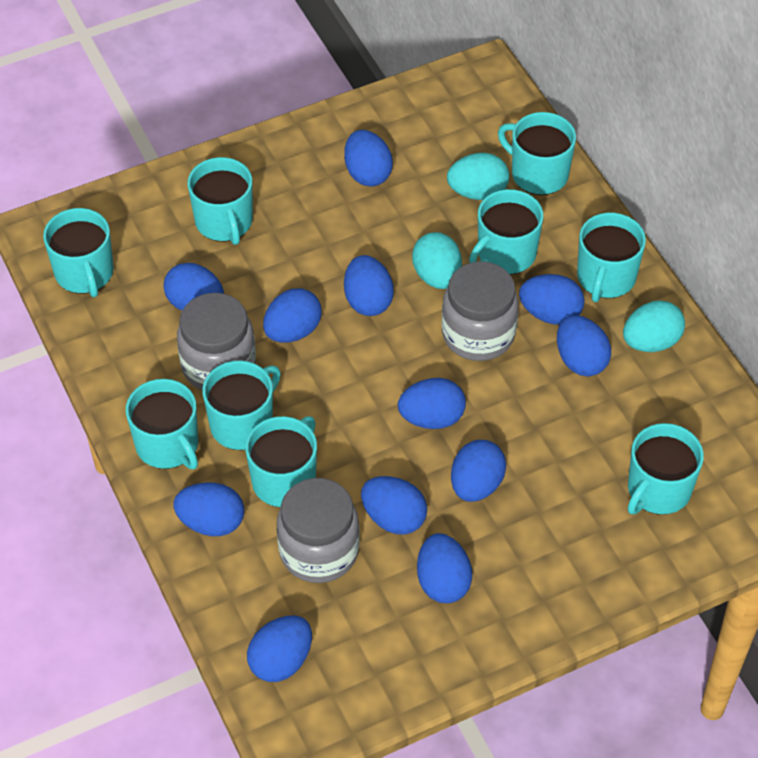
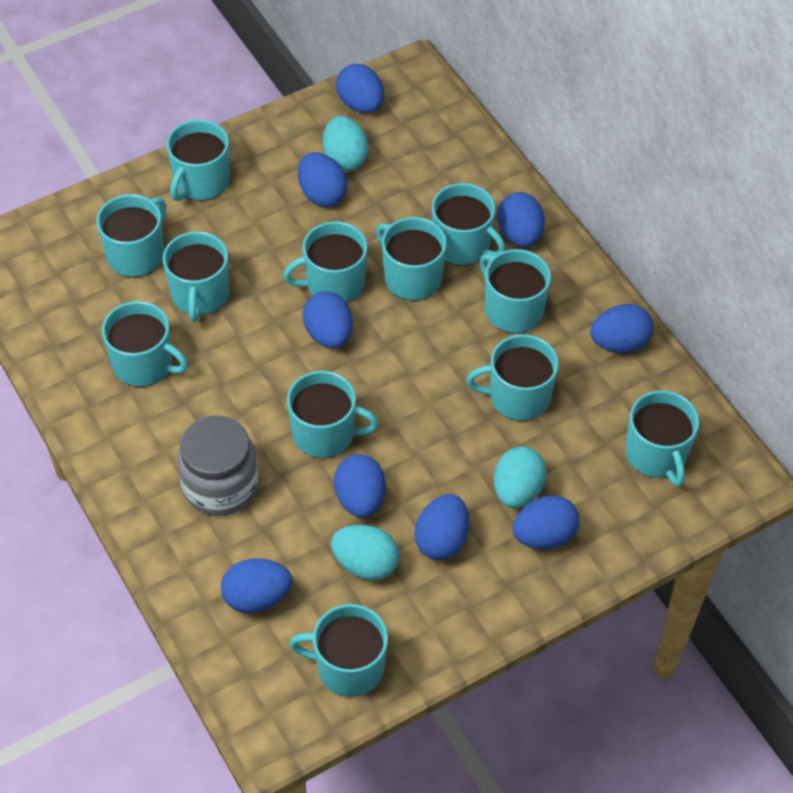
blue egg: 12 -> 9
grey jar: 3 -> 1
turquoise mug: 9 -> 12

